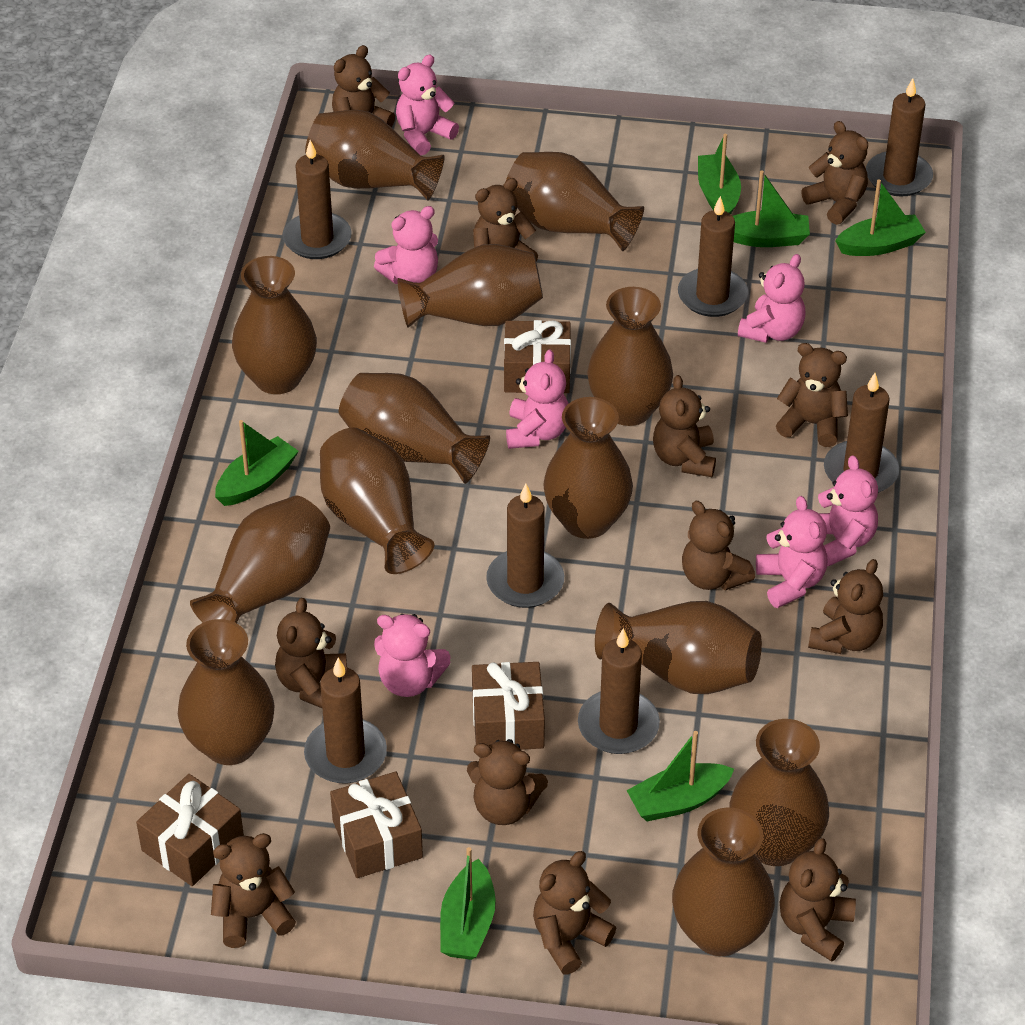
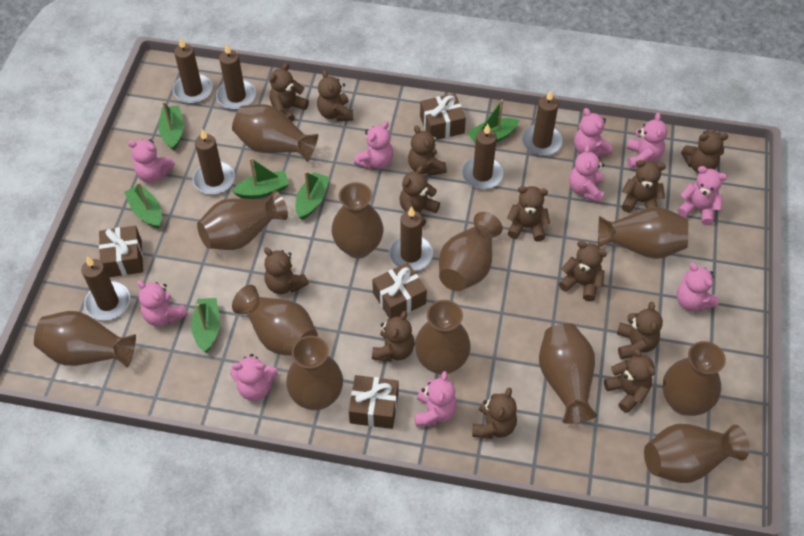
brown teddy bear: 12 -> 13
brown vase: 13 -> 12
pink teddy bear: 7 -> 10

